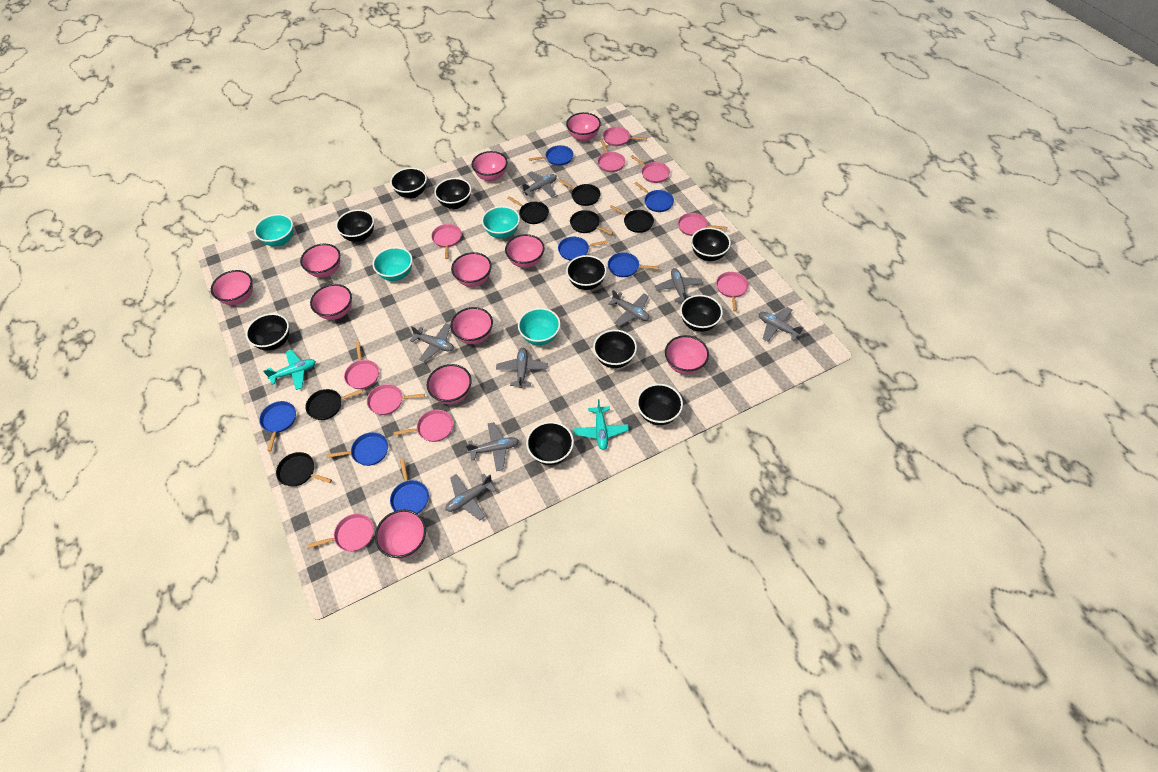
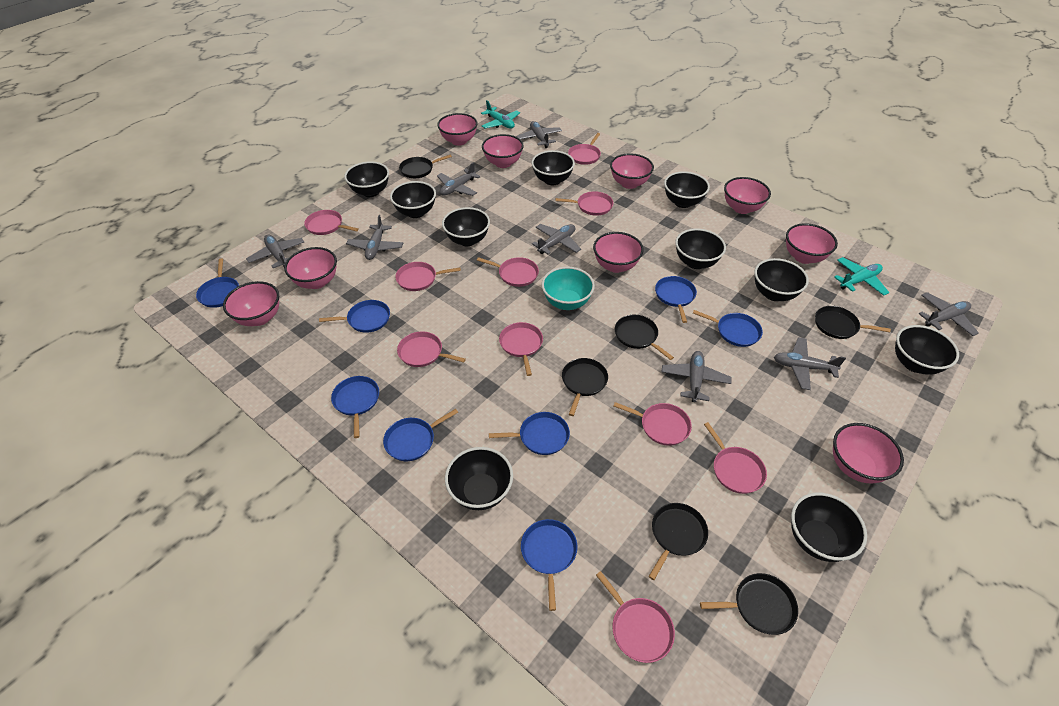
blue pan: 7 -> 8
pink bowl: 11 -> 9
turquoise bowl: 4 -> 1

